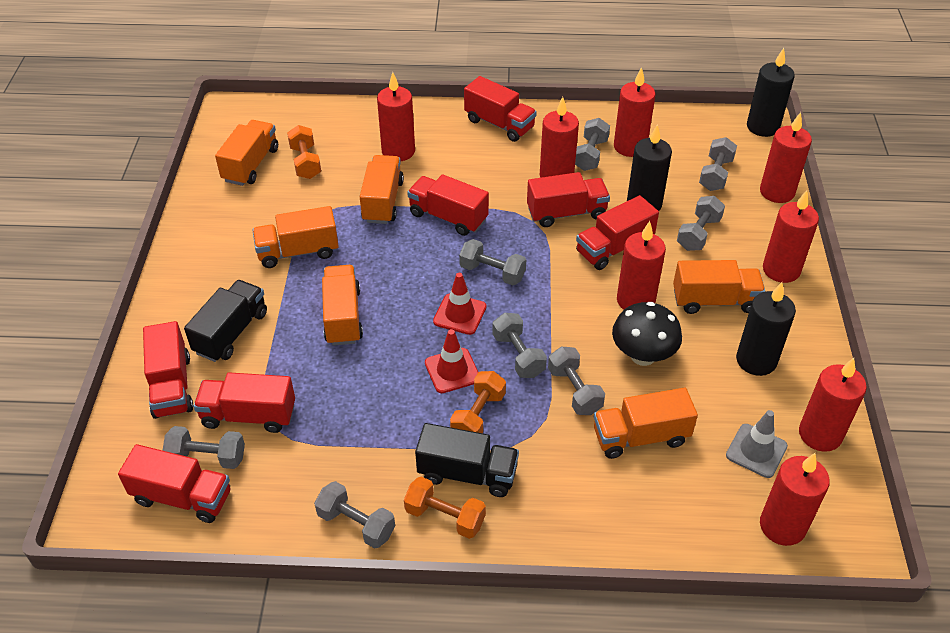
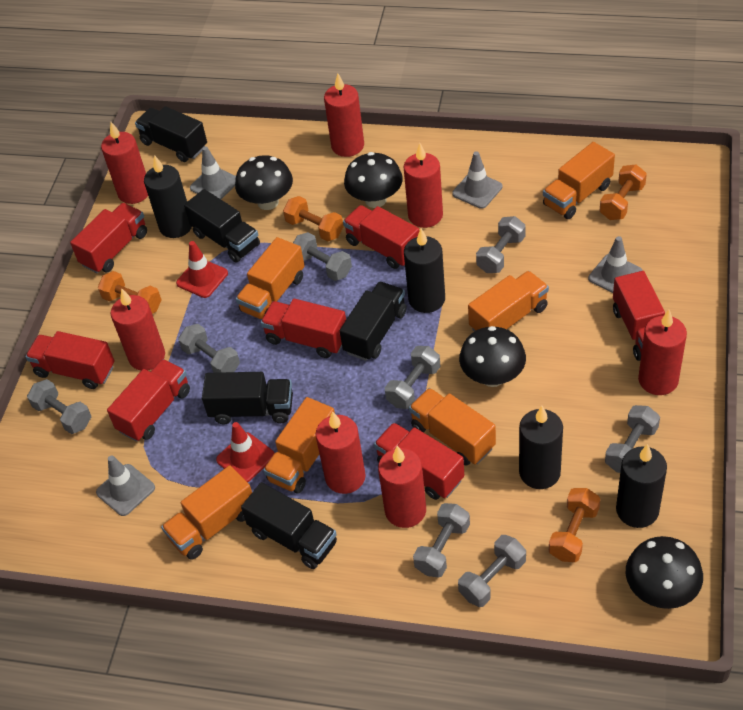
black candle: 3 -> 4
black mushroom: 1 -> 4
black truck: 2 -> 5
grey traffic cone: 1 -> 4
orange dumbbell: 3 -> 4
red candle: 8 -> 7

